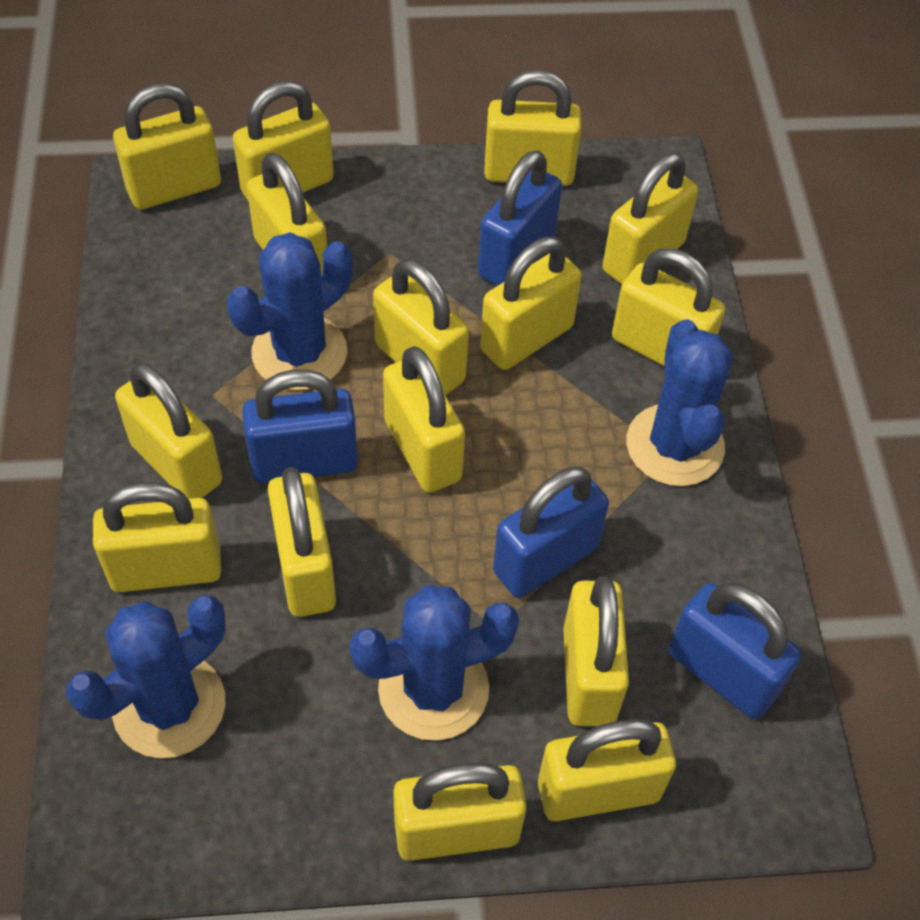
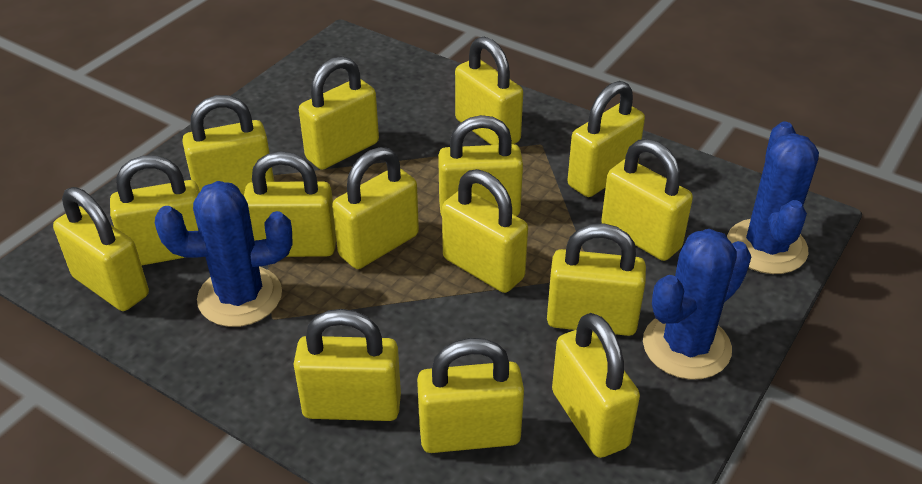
blue cactus: 4 -> 3
blue padlock: 4 -> 0

